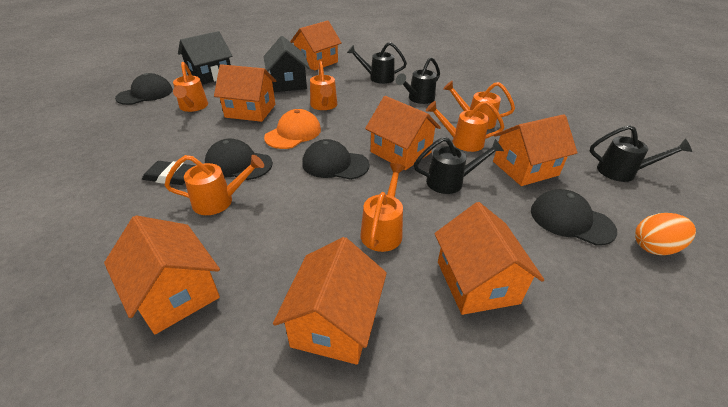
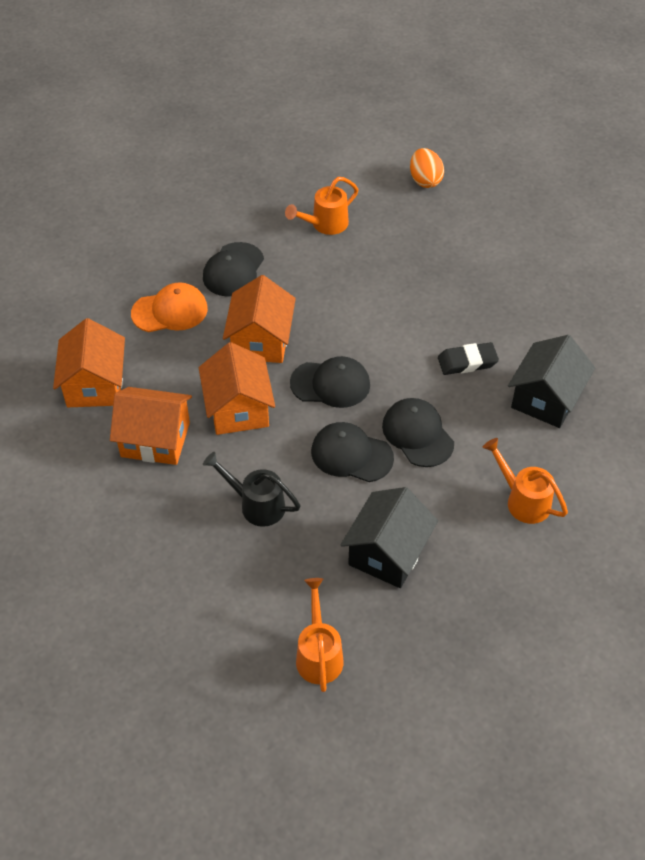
black watering can: 4 -> 1
orange house: 7 -> 4
orange watering can: 6 -> 3

